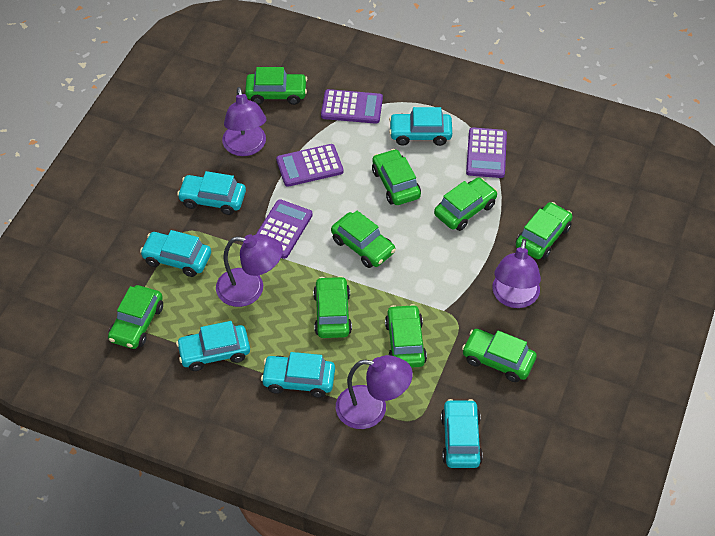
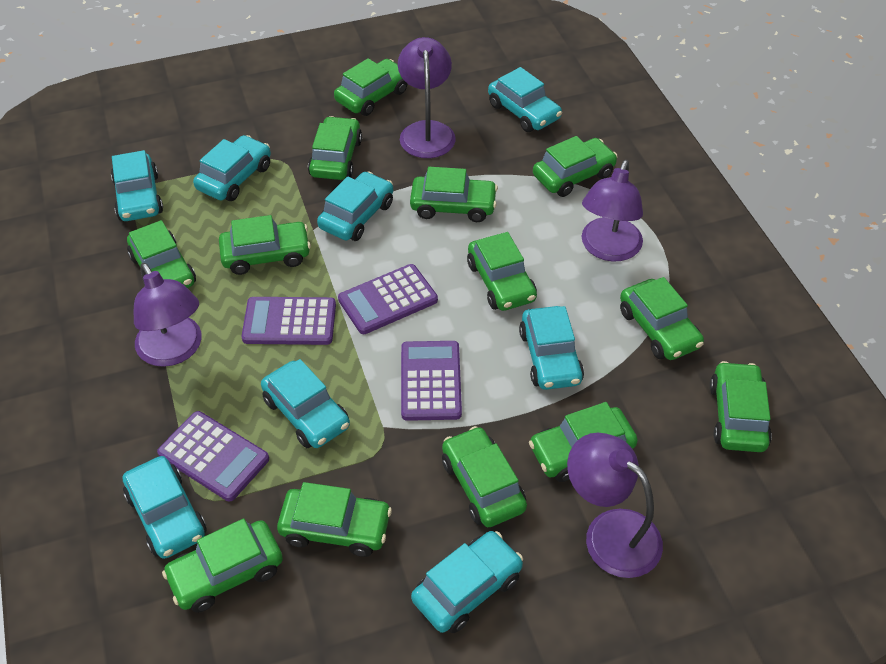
green car: 9 -> 13
turquoise car: 6 -> 8

